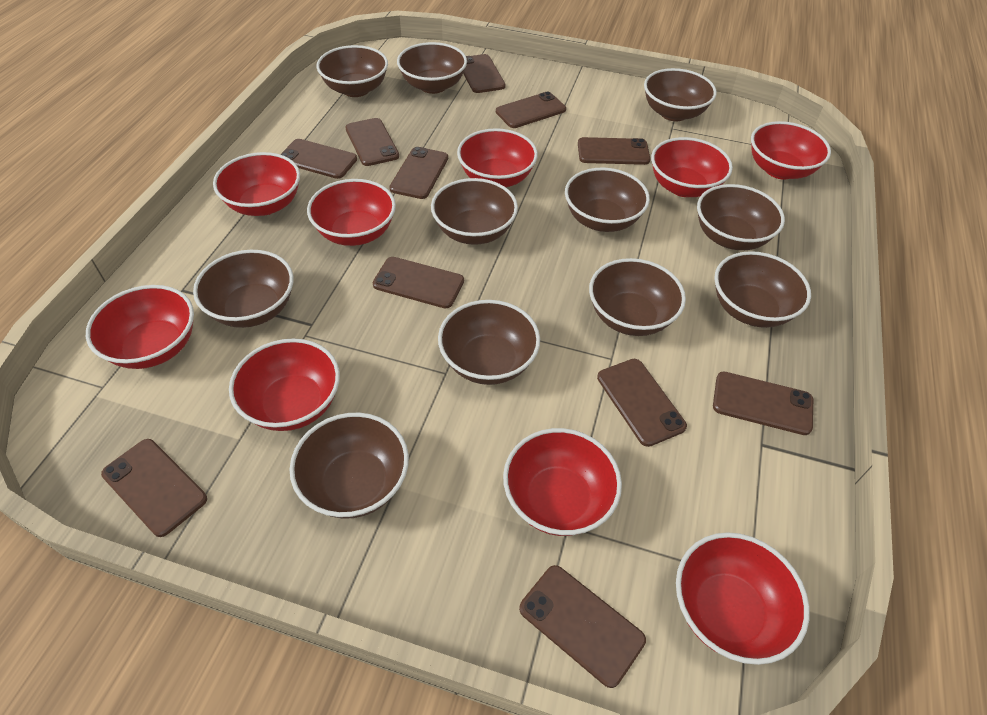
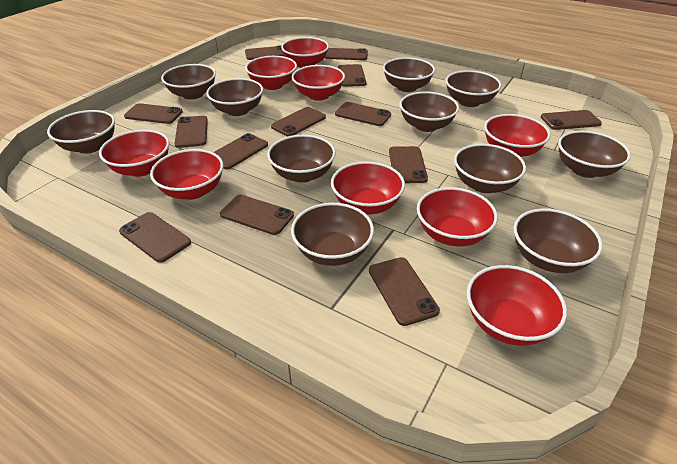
brown phone: 11 -> 13

